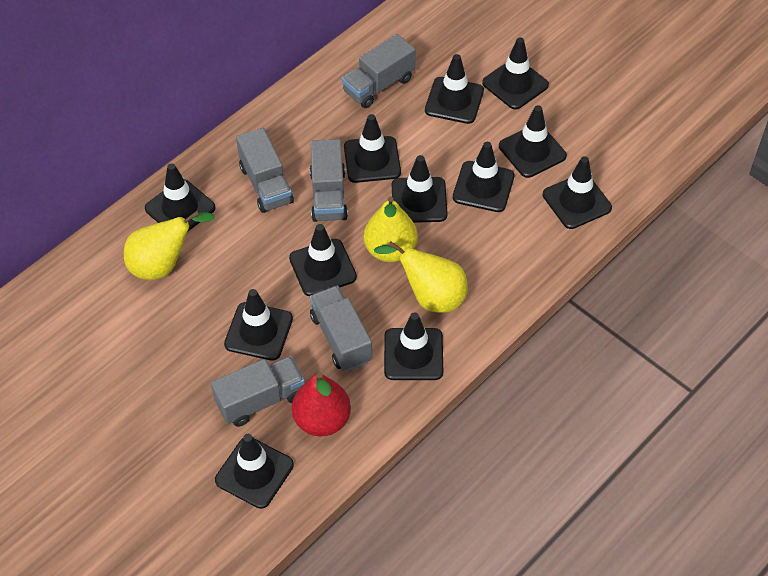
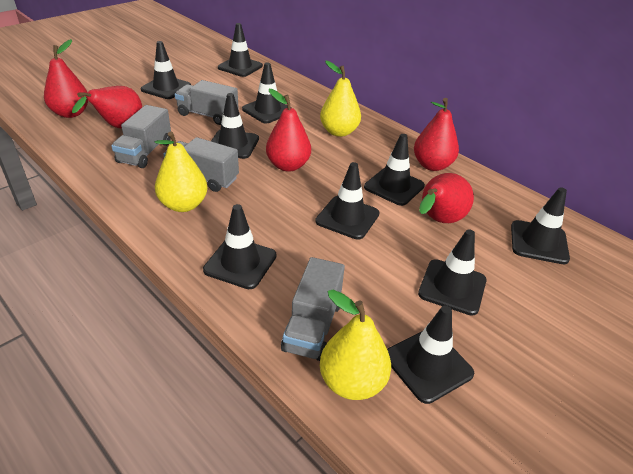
black traffic cone: 12 -> 10
grey truck: 5 -> 4
red pear: 1 -> 5

